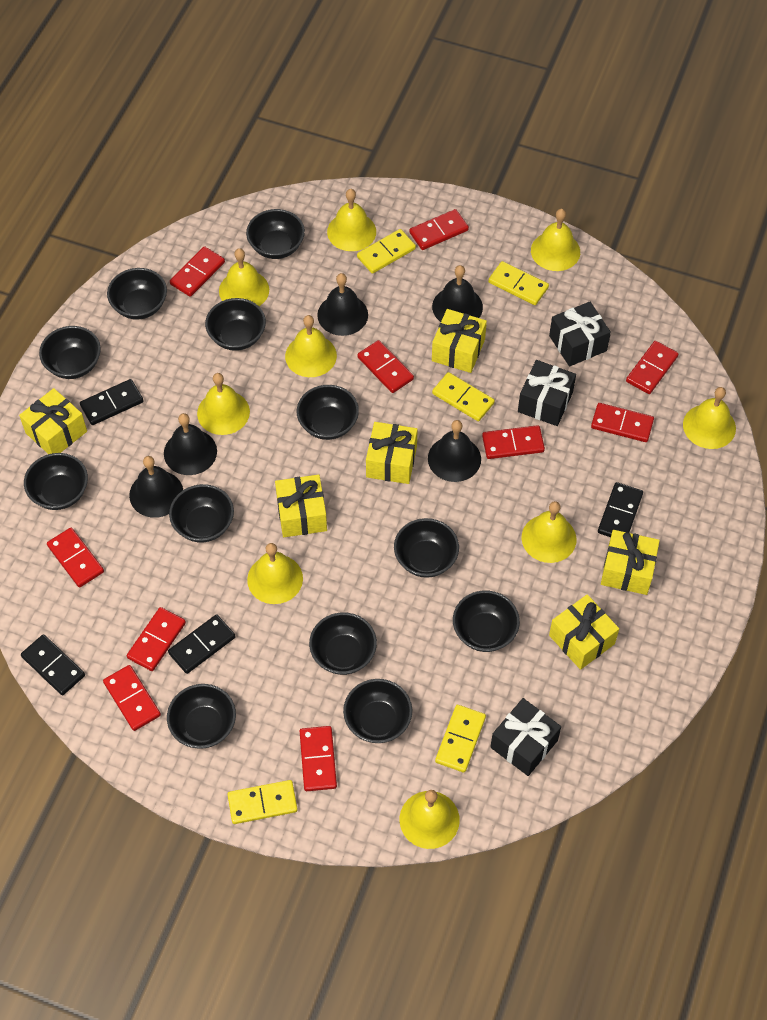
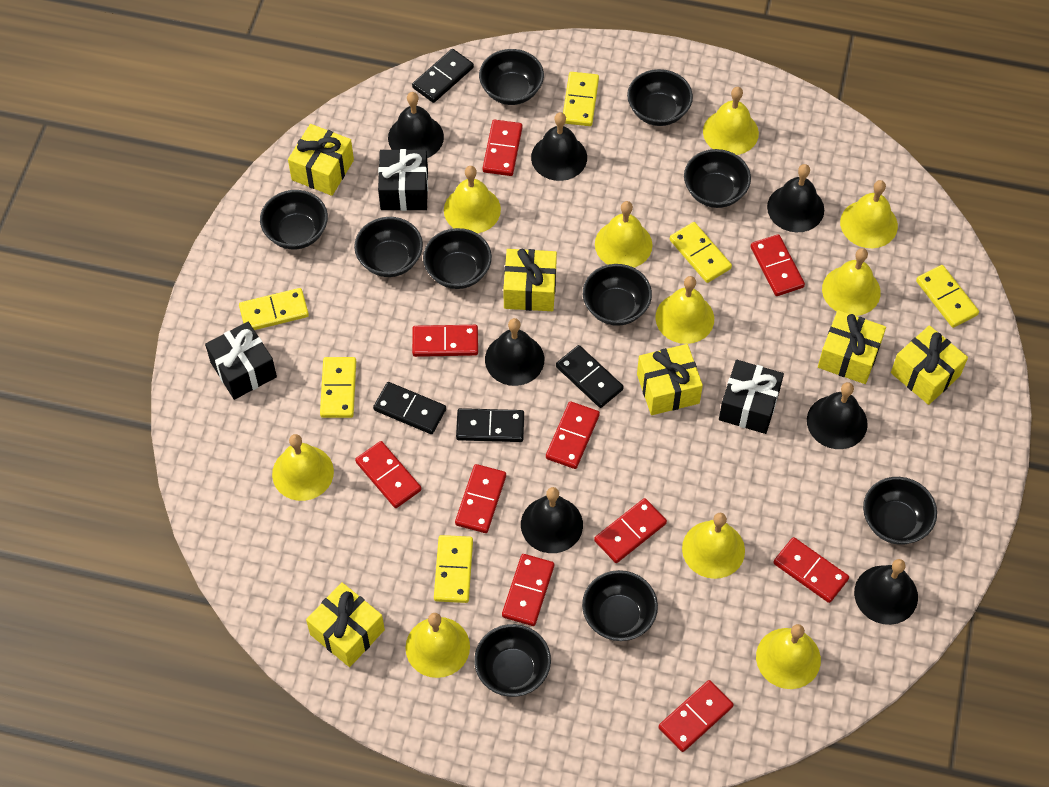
black bell: 5 -> 7
black bowl: 12 -> 10
yellow bell: 9 -> 10
yellow domino: 5 -> 6

